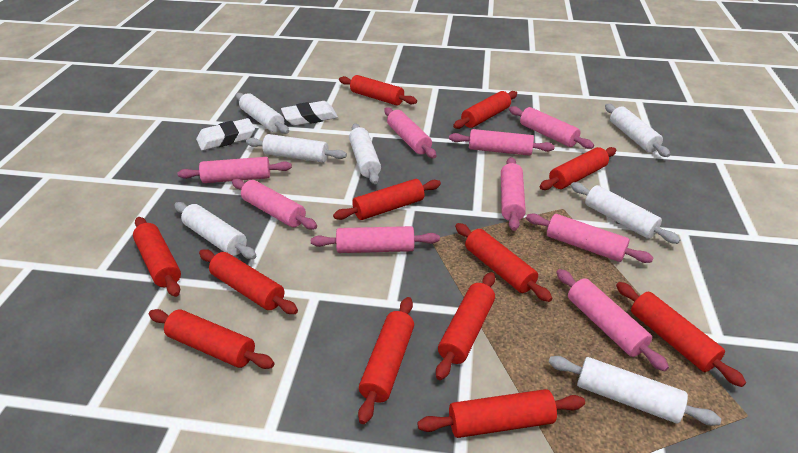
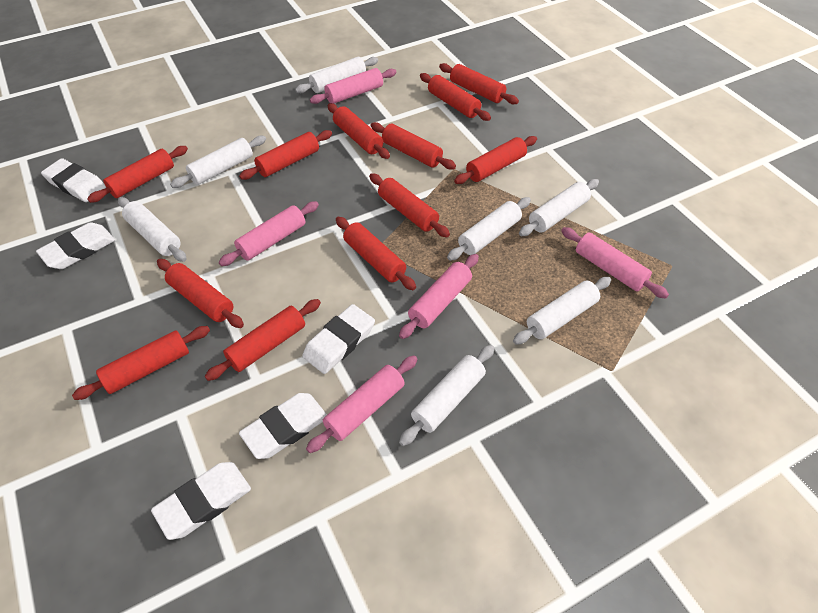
pink rolling pin: 9 -> 5
white eraser: 2 -> 5

